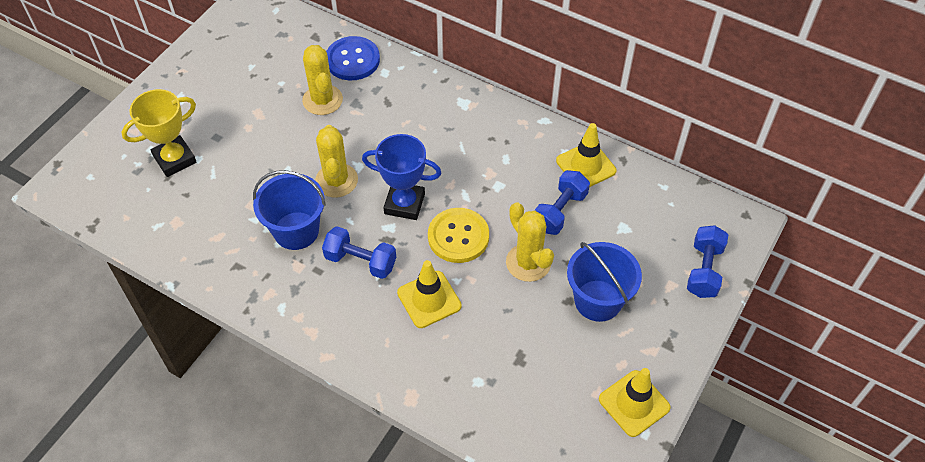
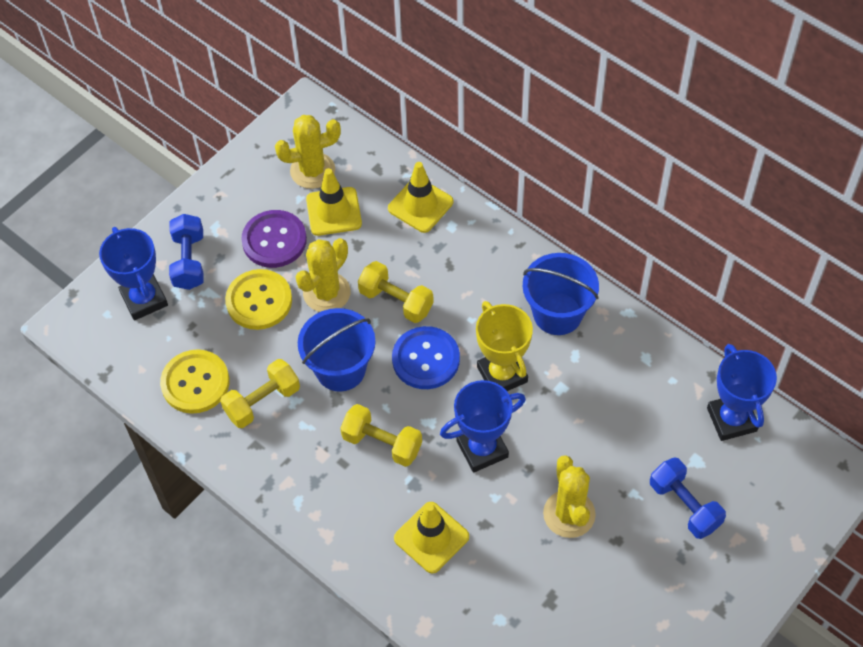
blue dumbbell: 3 -> 2
blue trophy: 1 -> 3
purple button: 0 -> 1
yellow button: 1 -> 2
yellow dumbbell: 0 -> 3

